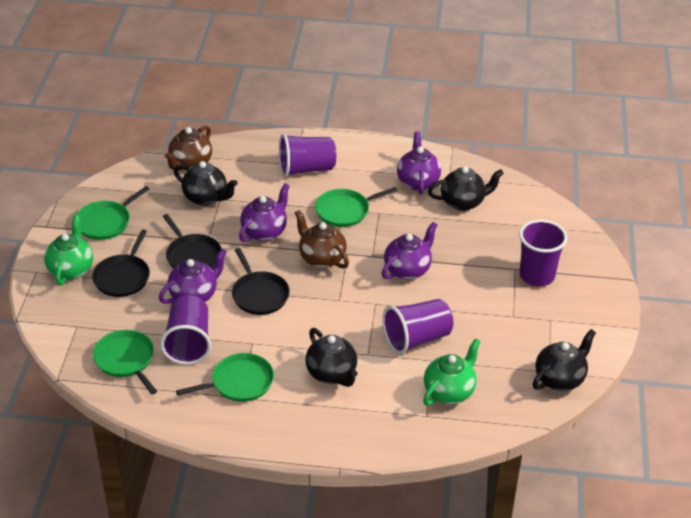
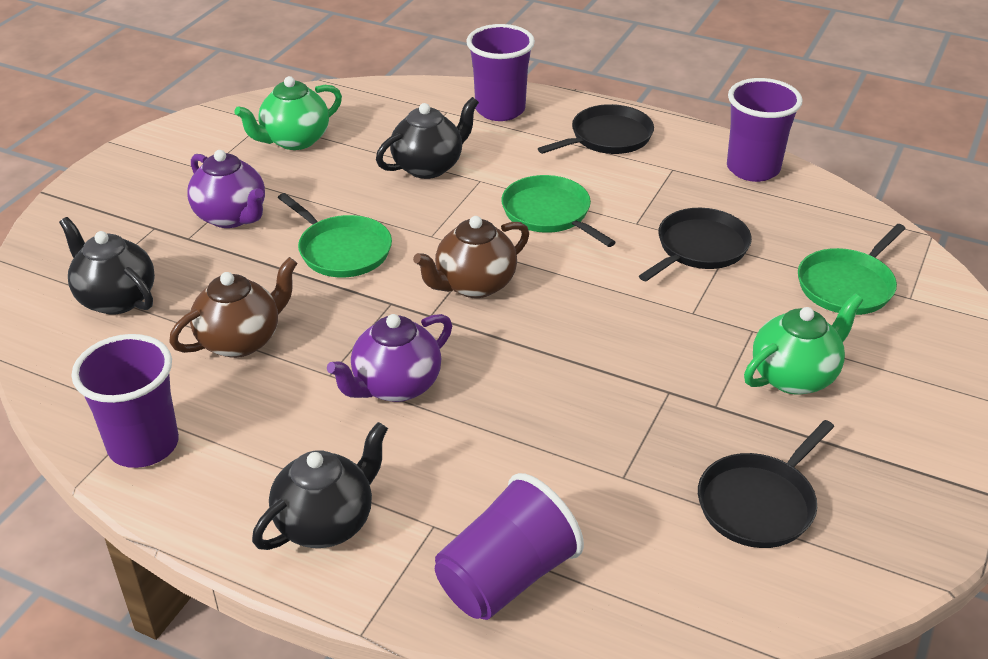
black teapot: 4 -> 3
green pan: 4 -> 3
purple teapot: 4 -> 2

